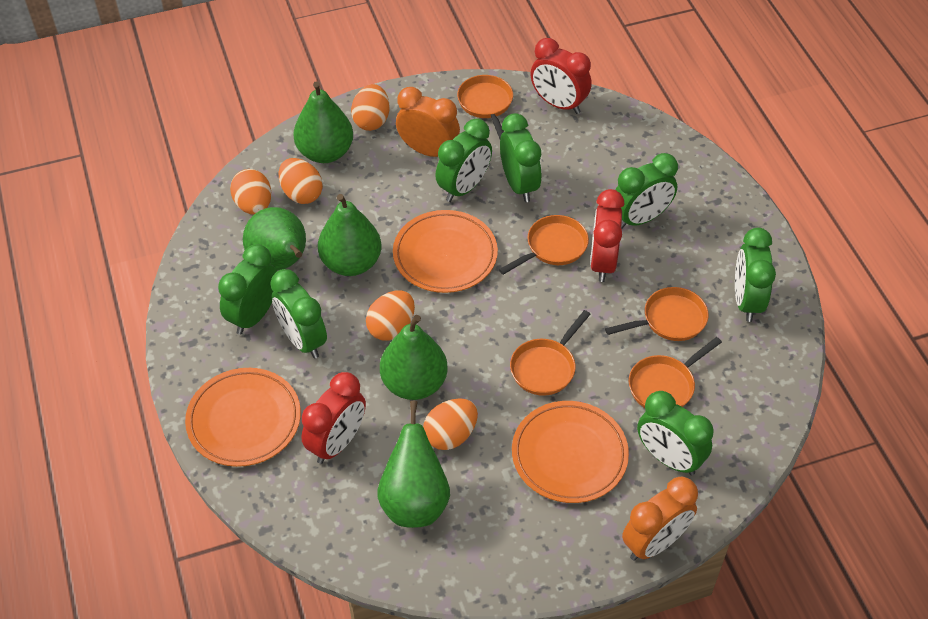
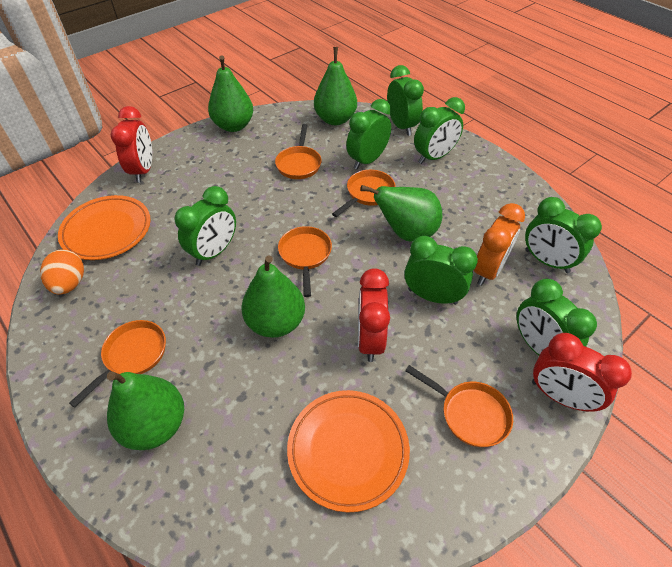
orange clock: 2 -> 1
orange egg: 5 -> 1
orange plate: 3 -> 2

